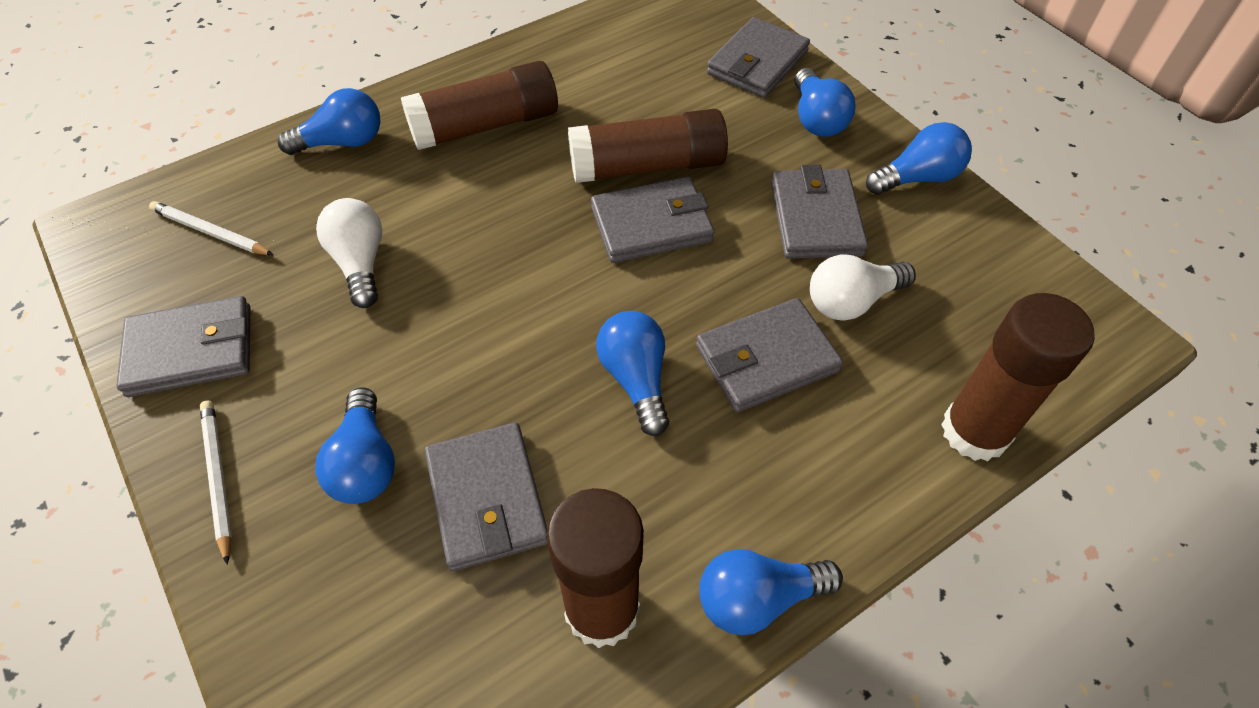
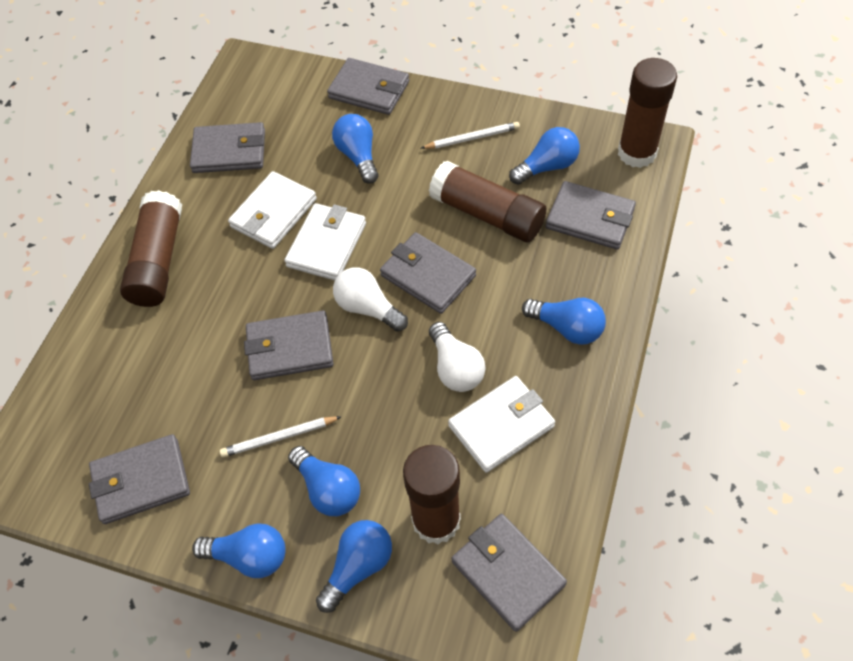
grey wallet: 6 -> 7
white wallet: 0 -> 3

